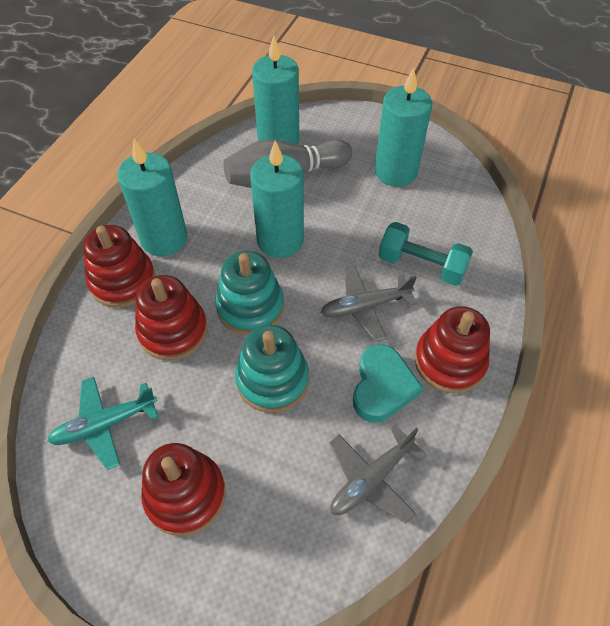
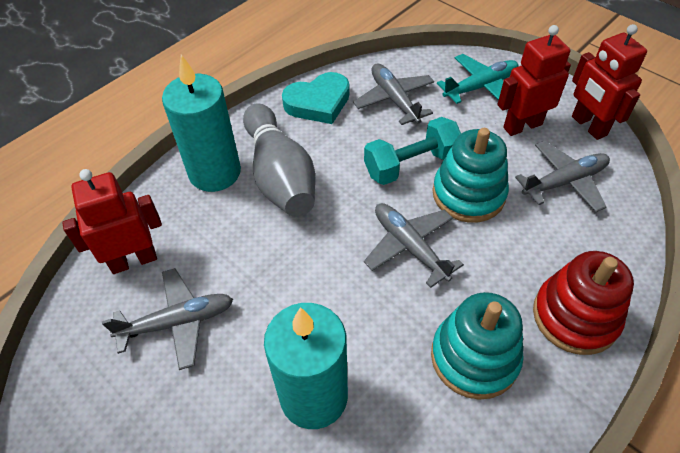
grey plane: 2 -> 4
red robot: 0 -> 3
red stacking toy: 4 -> 1
turquoise candle: 4 -> 2

